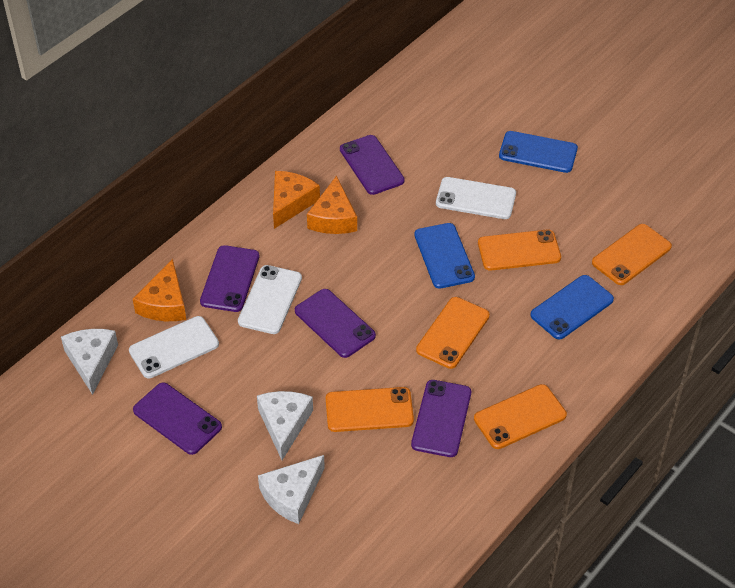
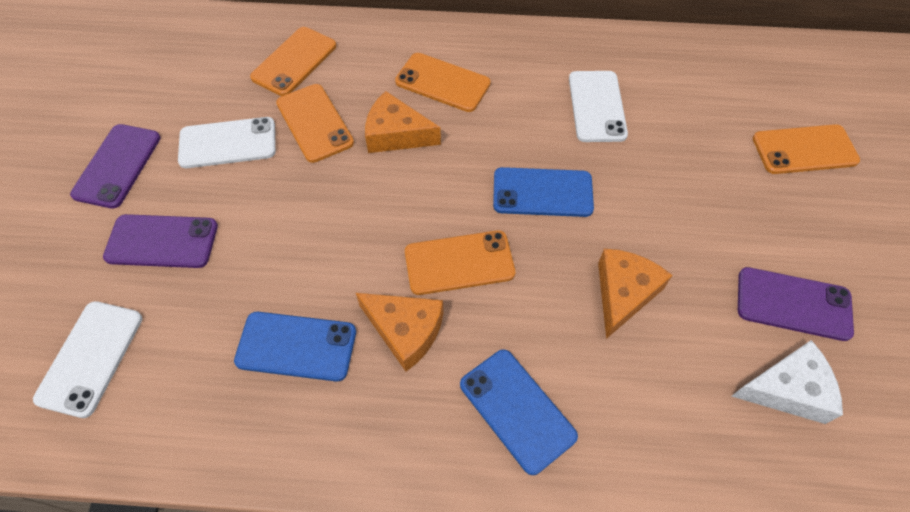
purple phone: 5 -> 3
white cheese: 3 -> 1

